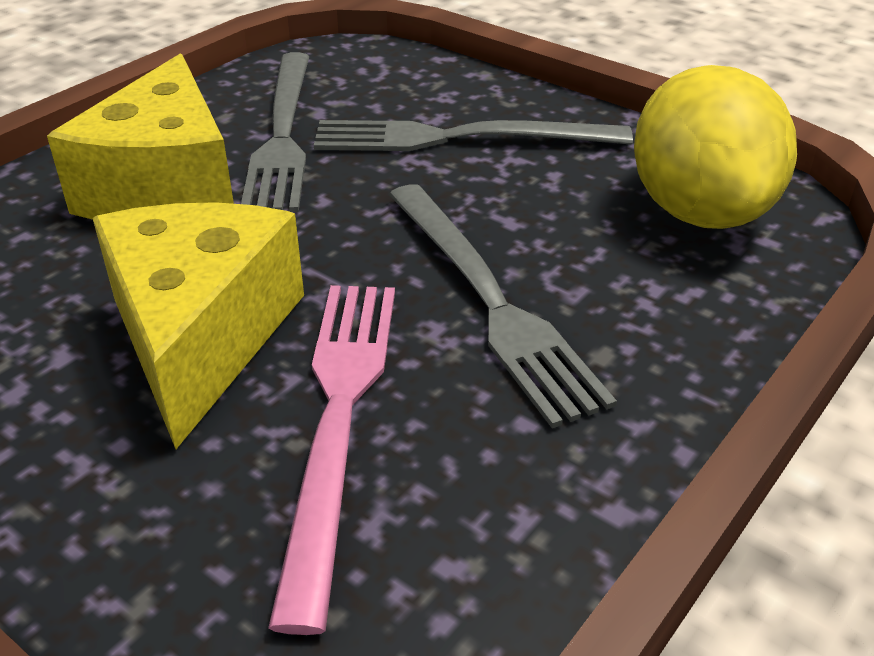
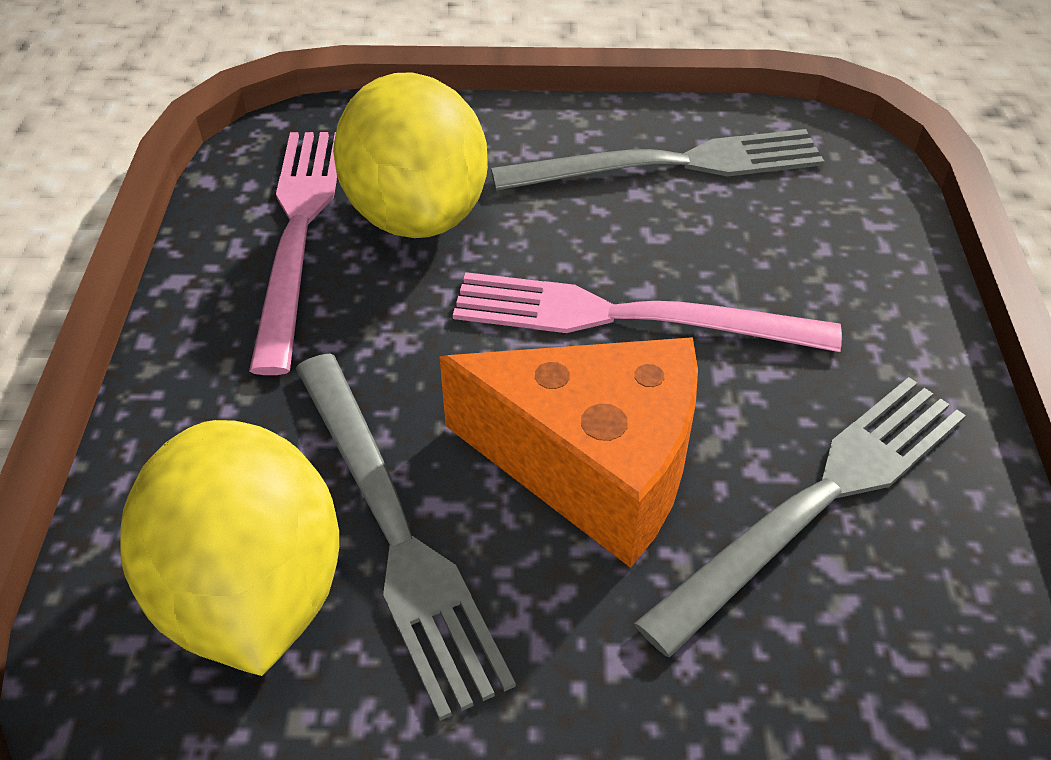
orange cheese: 0 -> 1
pink fork: 1 -> 2
yellow cheese: 2 -> 0
yellow lemon: 1 -> 2

